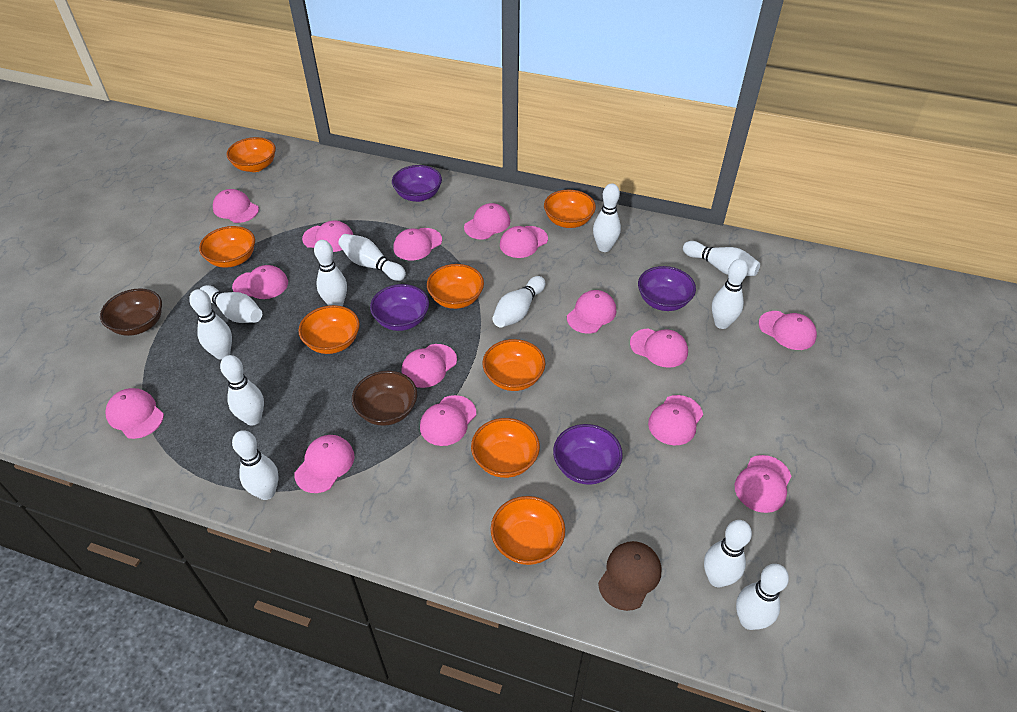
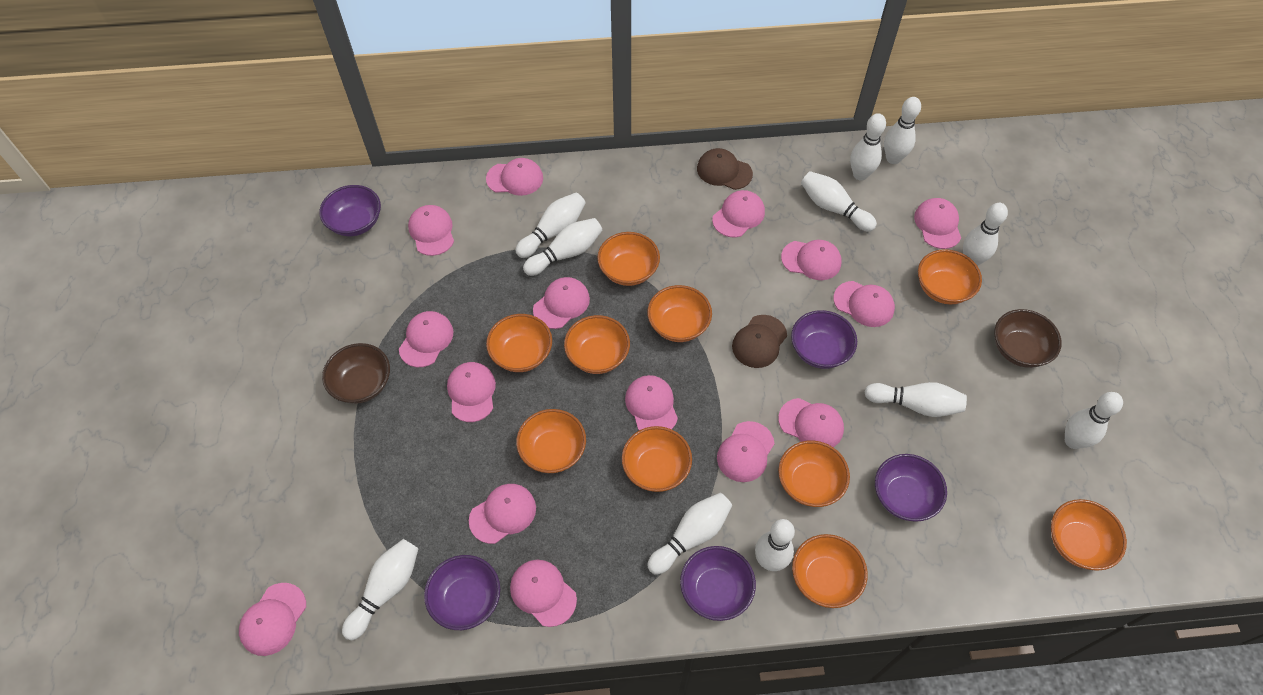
brown cap: 1 -> 2
orange bowl: 8 -> 10
purple bowl: 4 -> 5
white bowling pin: 12 -> 11

